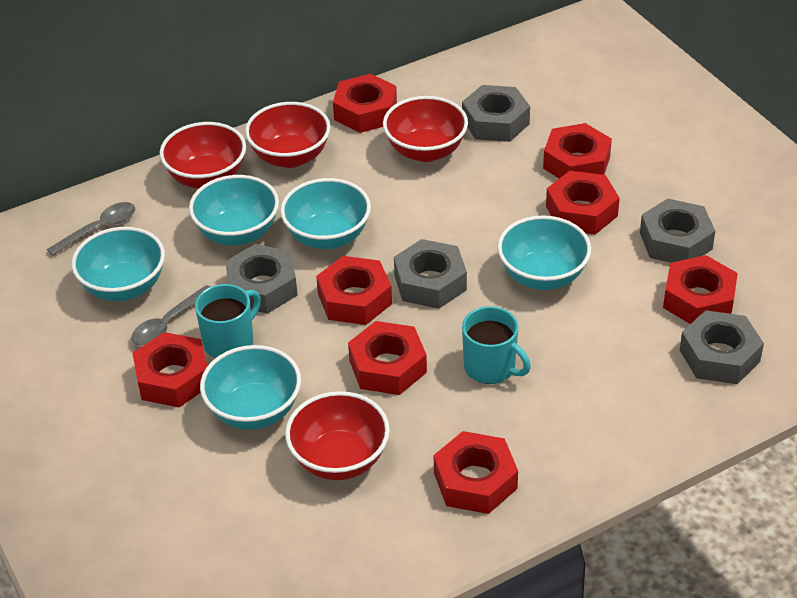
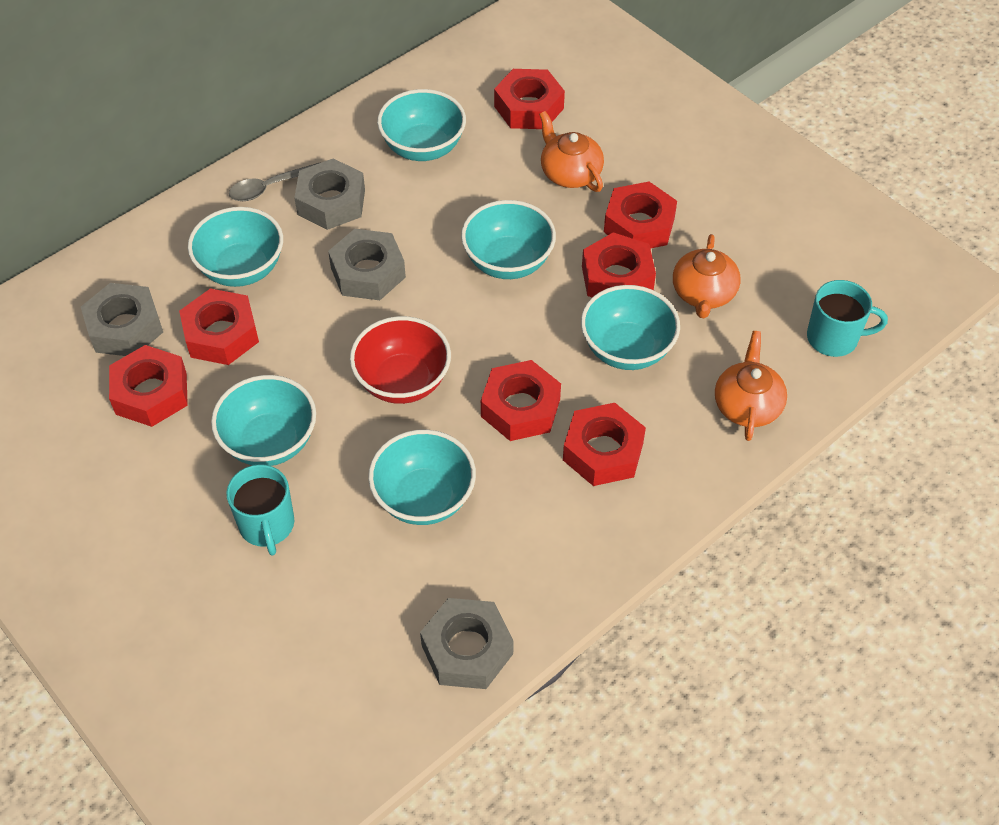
grey nut: 5 -> 4
grey spoon: 2 -> 1
orange teapot: 0 -> 3
red bowl: 4 -> 1
red nut: 8 -> 7
turquoise bowl: 5 -> 6

